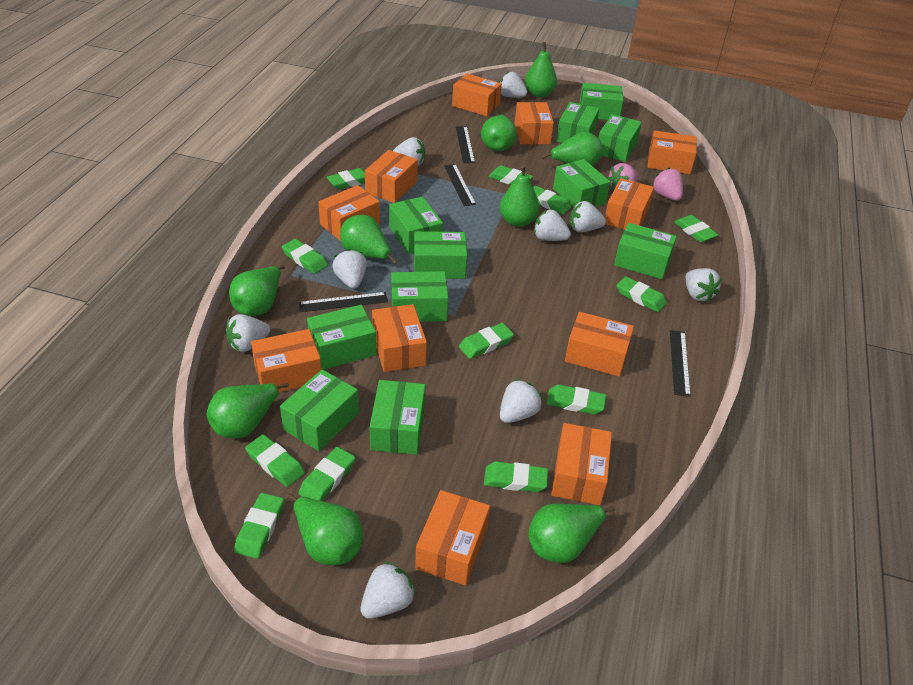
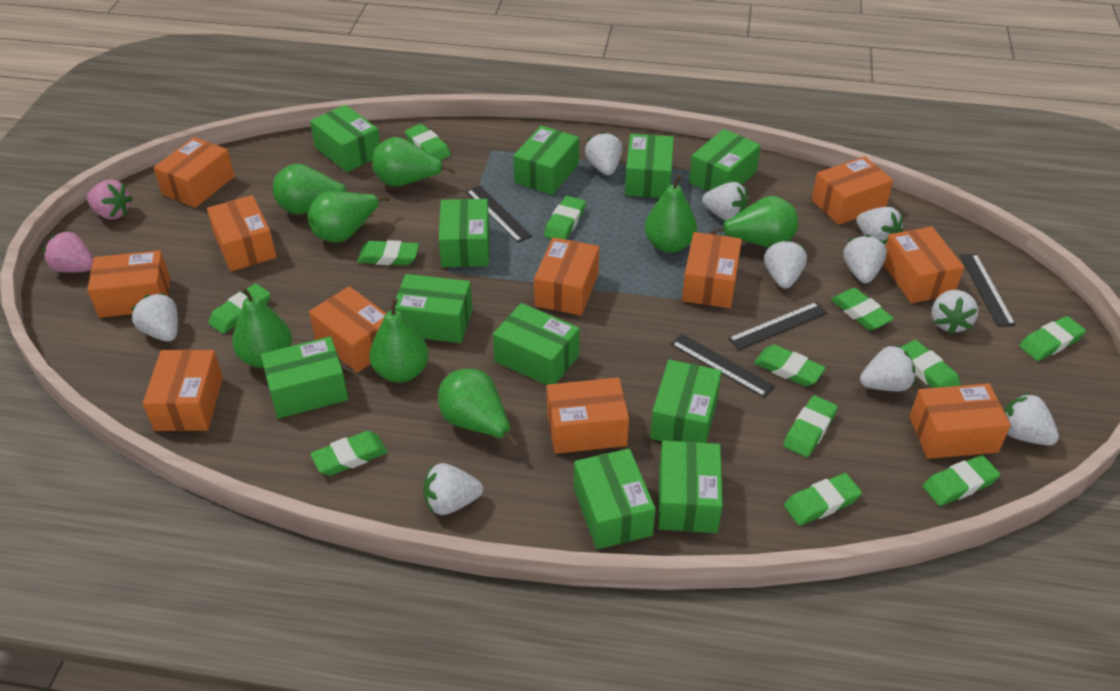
green pear: 9 -> 8
white strawberry: 9 -> 10

